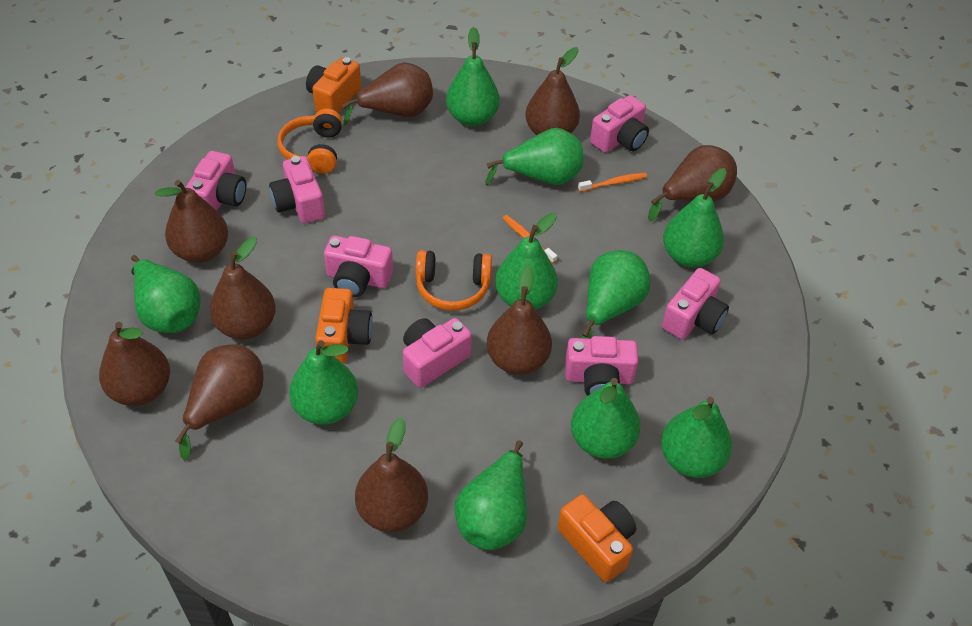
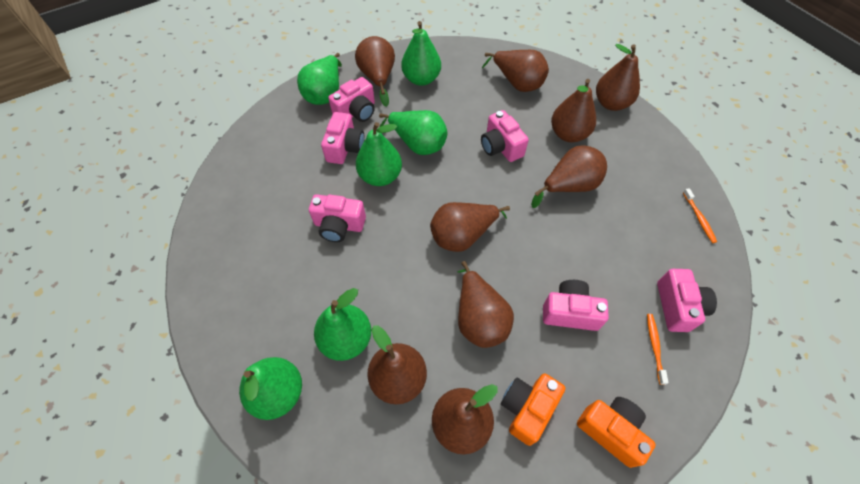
green pear: 10 -> 6
orange camera: 3 -> 2
orange headphones: 2 -> 0
pink camera: 7 -> 6

